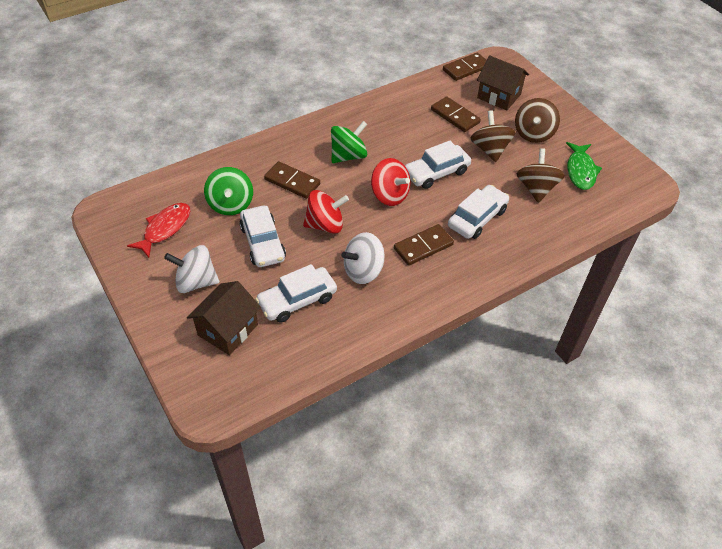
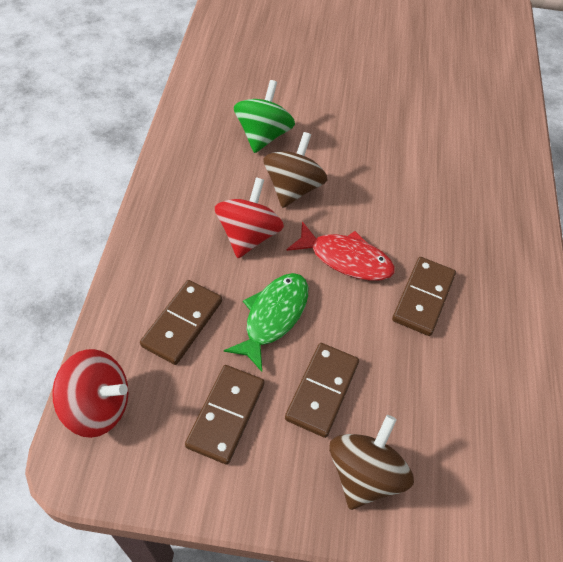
brown house: 2 -> 0
brown spinning top: 3 -> 2
green spinning top: 2 -> 1
white car: 4 -> 0
white spinning top: 2 -> 0

